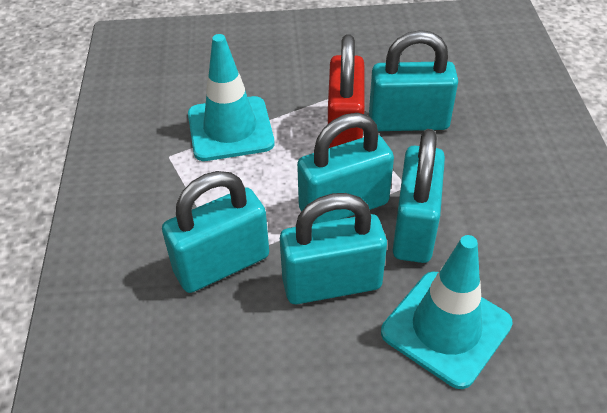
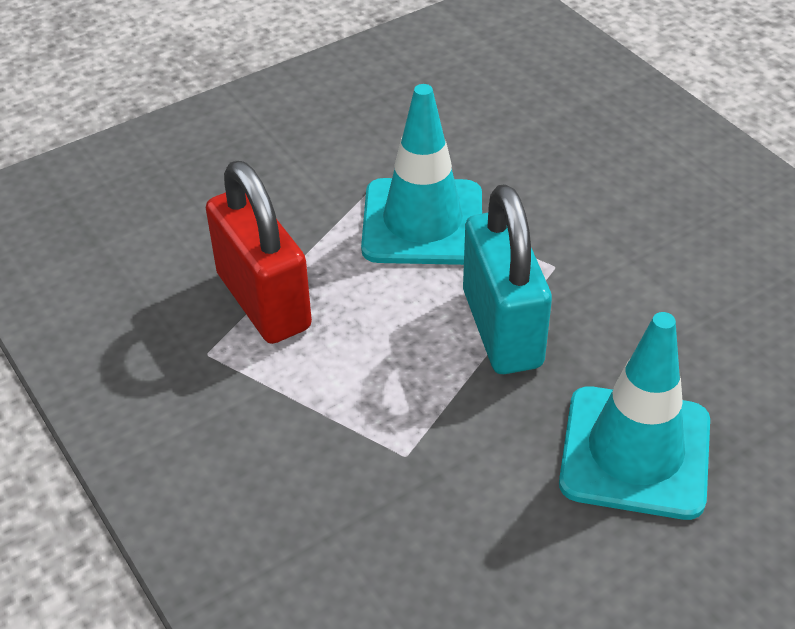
turquoise padlock: 5 -> 1

